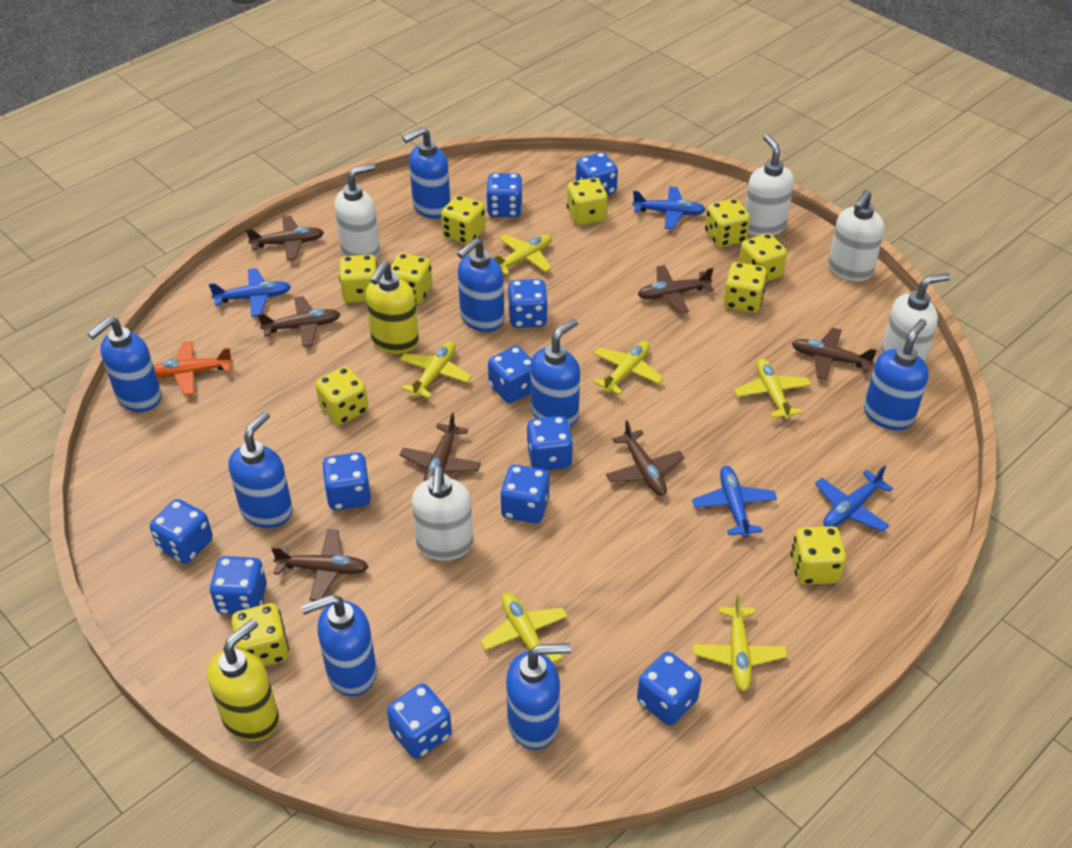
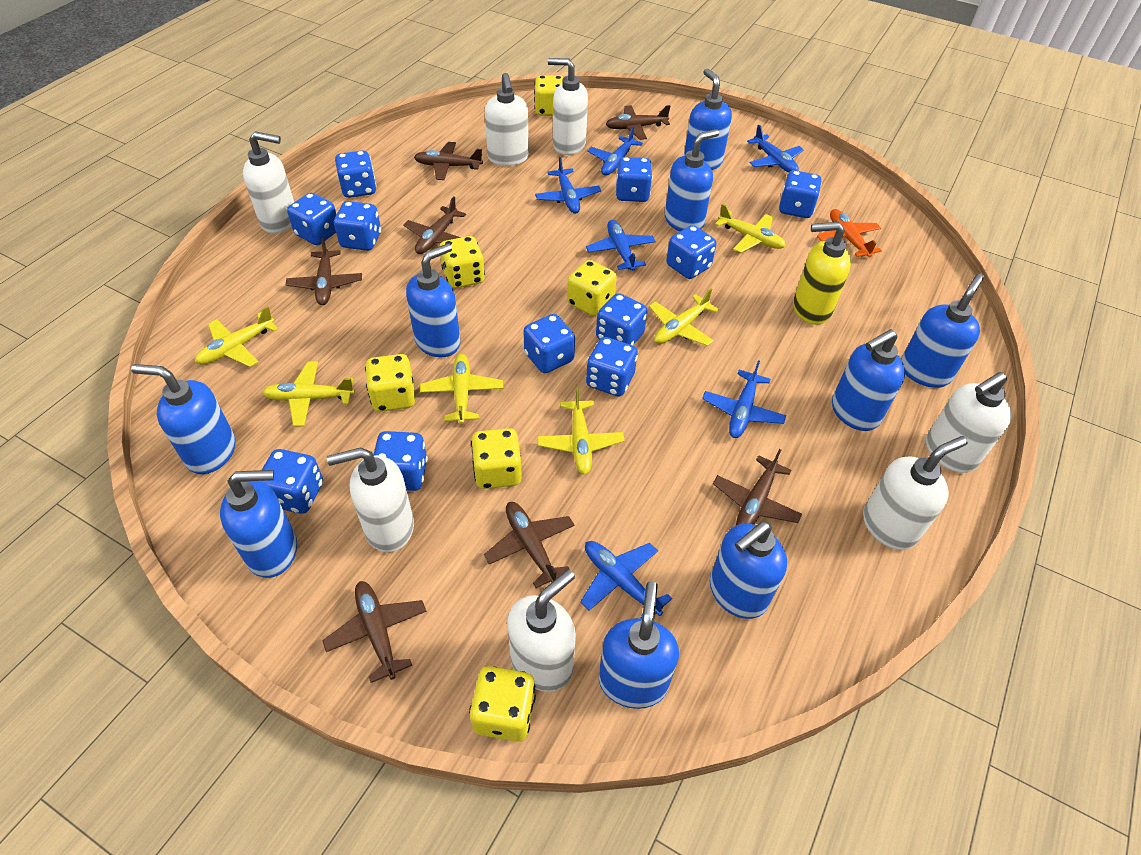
blue plane: 4 -> 6
blue soap dispenser: 8 -> 9
white soap dispenser: 5 -> 7
yellow dice: 10 -> 6
yellow soap dispenser: 2 -> 1

